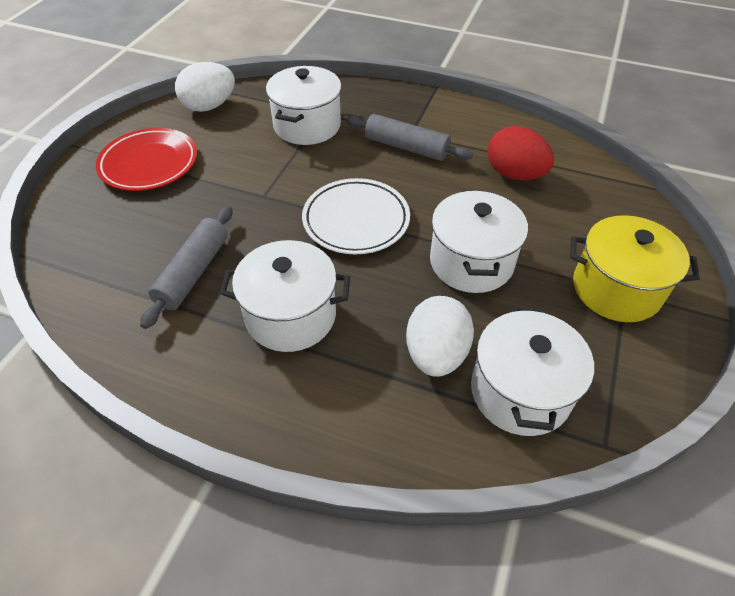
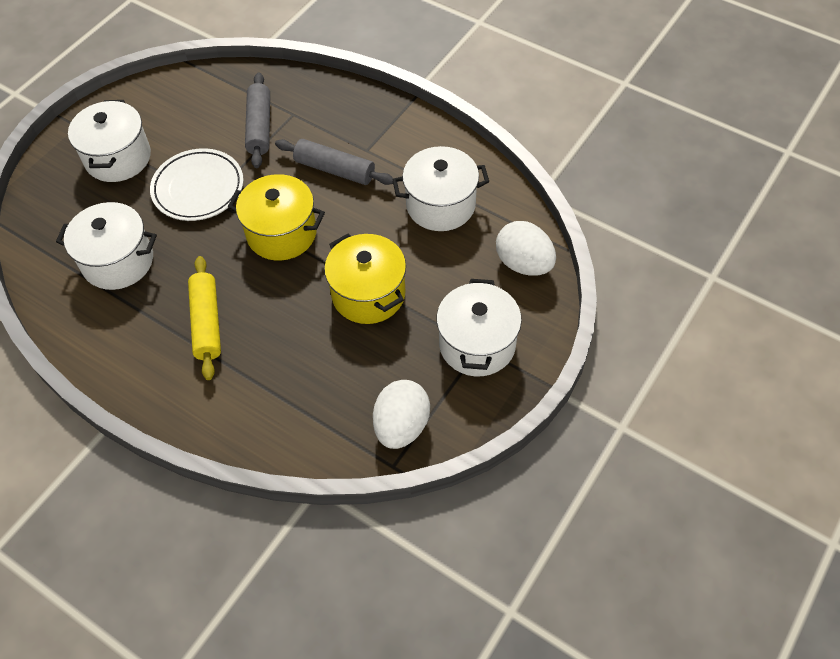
red egg: 1 -> 0
red plate: 1 -> 0
yellow pot: 1 -> 2
yellow rolling pin: 0 -> 1

